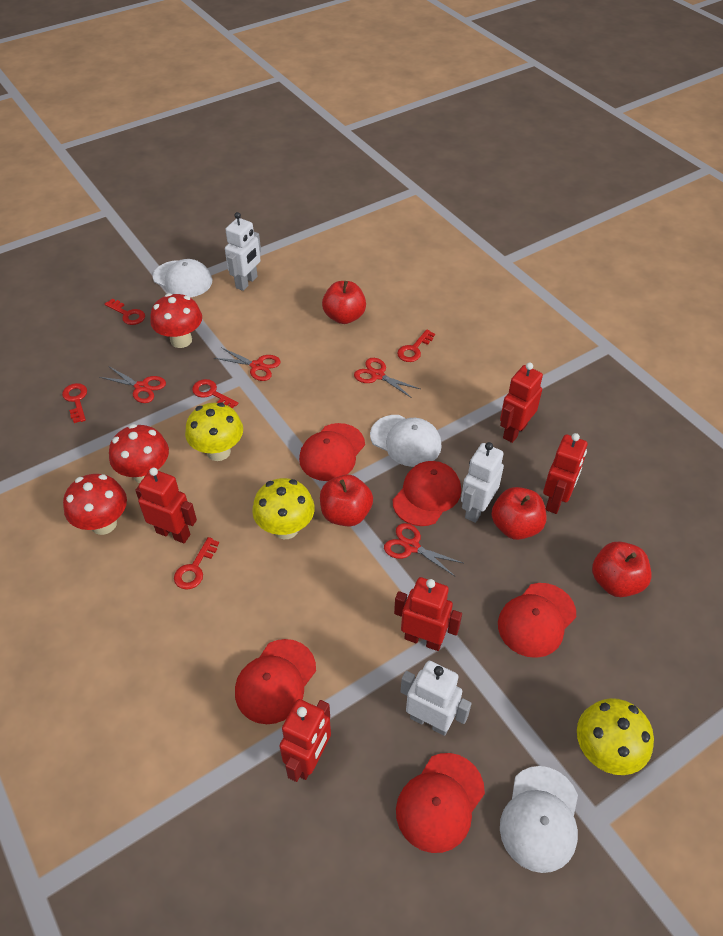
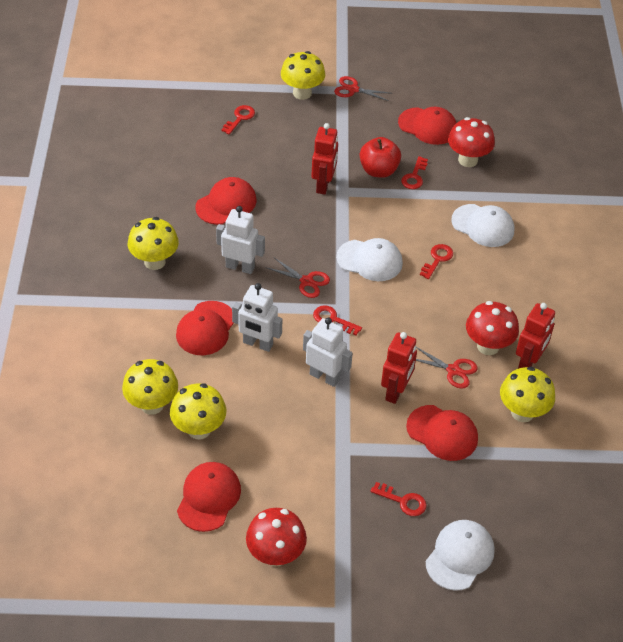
red apple: 4 -> 1
red robot: 5 -> 3
red scissors: 4 -> 3
yellow mushroom: 3 -> 5

